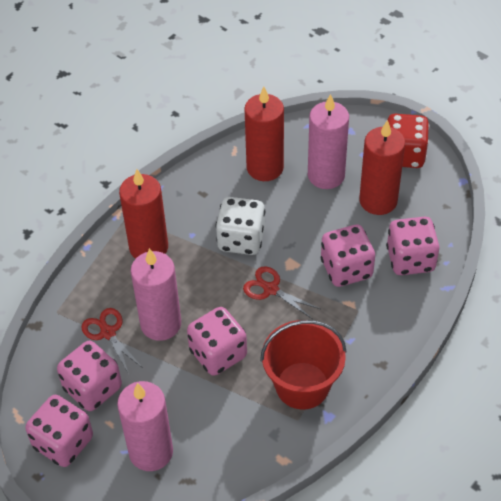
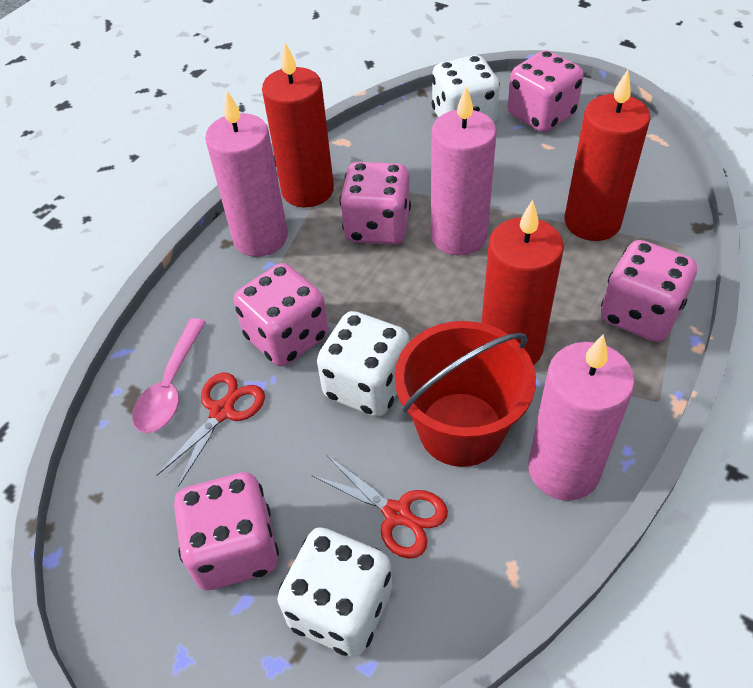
pink spoon: 0 -> 1
red dice: 1 -> 0
white dice: 1 -> 3

